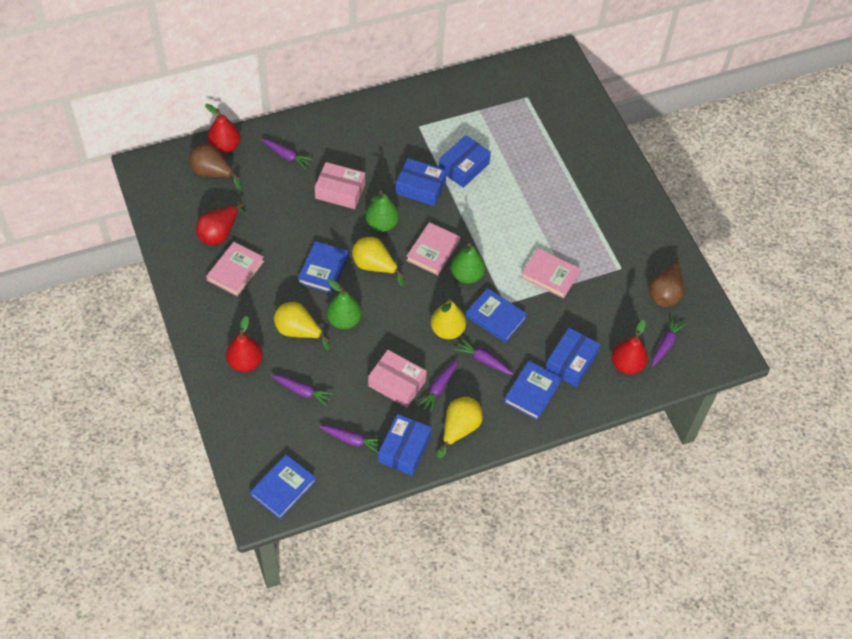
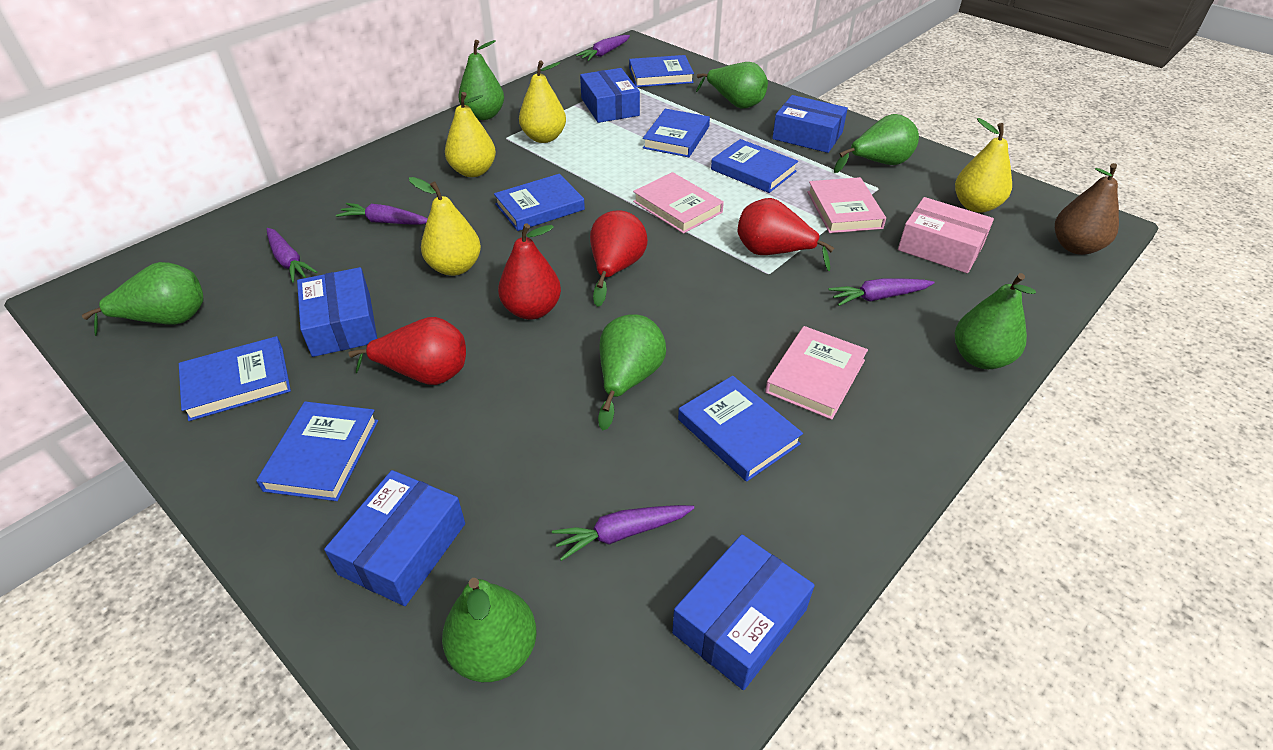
blue book: 4 -> 7
blue box: 4 -> 5
brown pear: 2 -> 1
green pear: 3 -> 7
pink box: 2 -> 1
purple carrot: 6 -> 5

